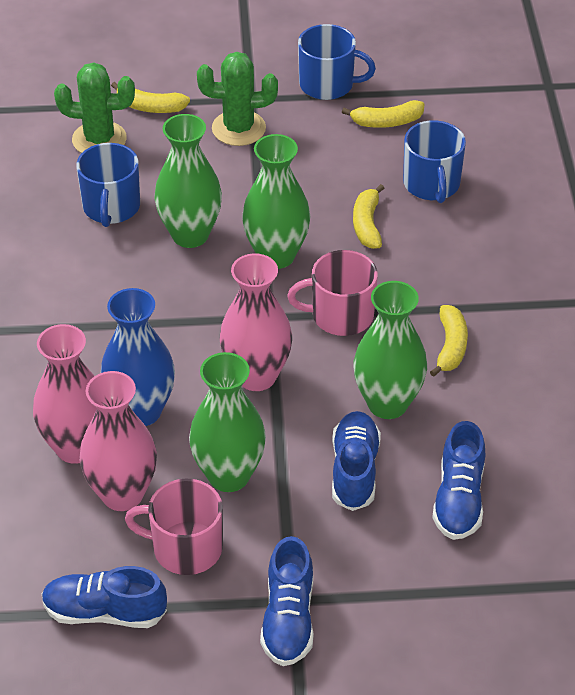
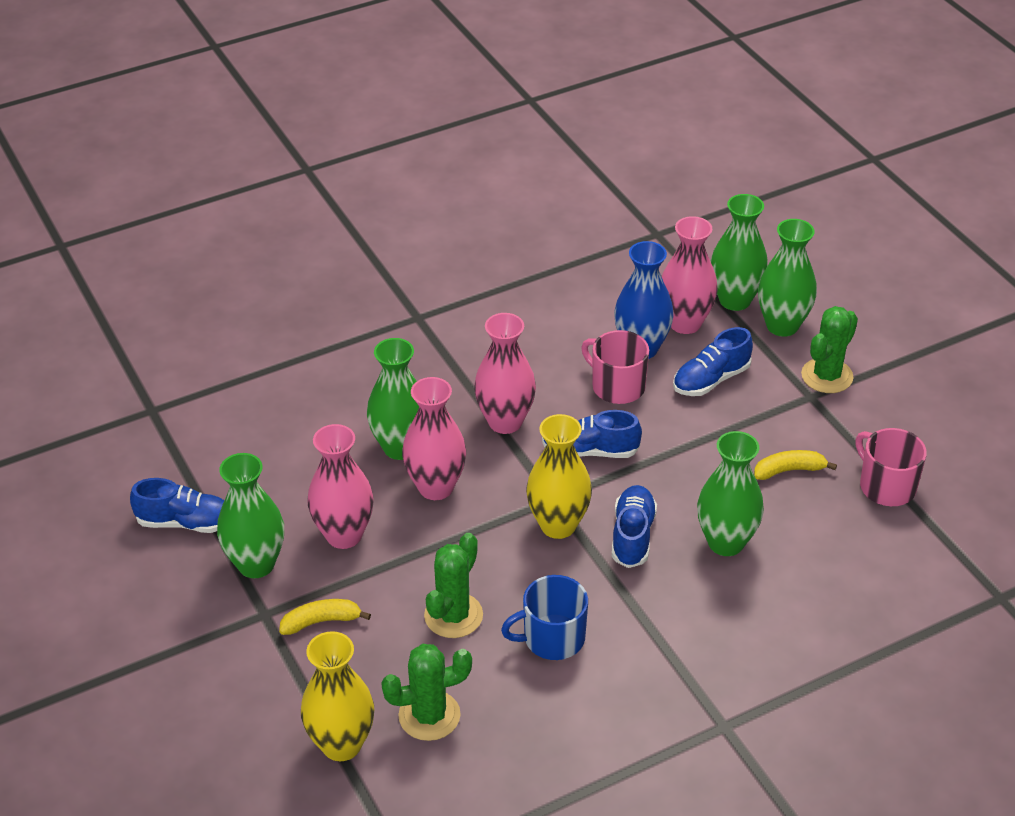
blue mug: 3 -> 1
green cactus: 2 -> 3
green vase: 4 -> 5
pink vase: 3 -> 4
yellow banana: 4 -> 2
yellow vase: 0 -> 2

